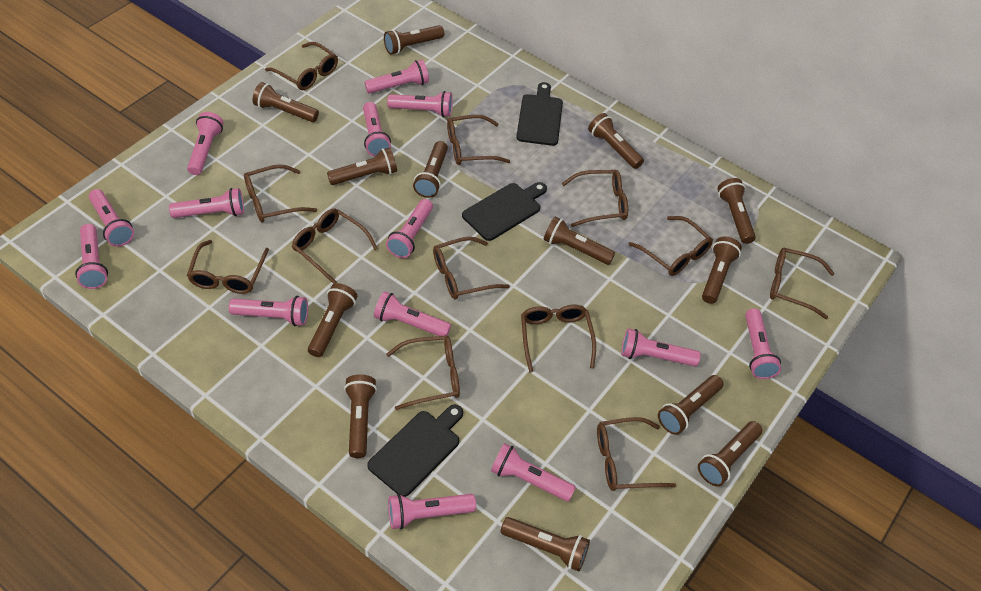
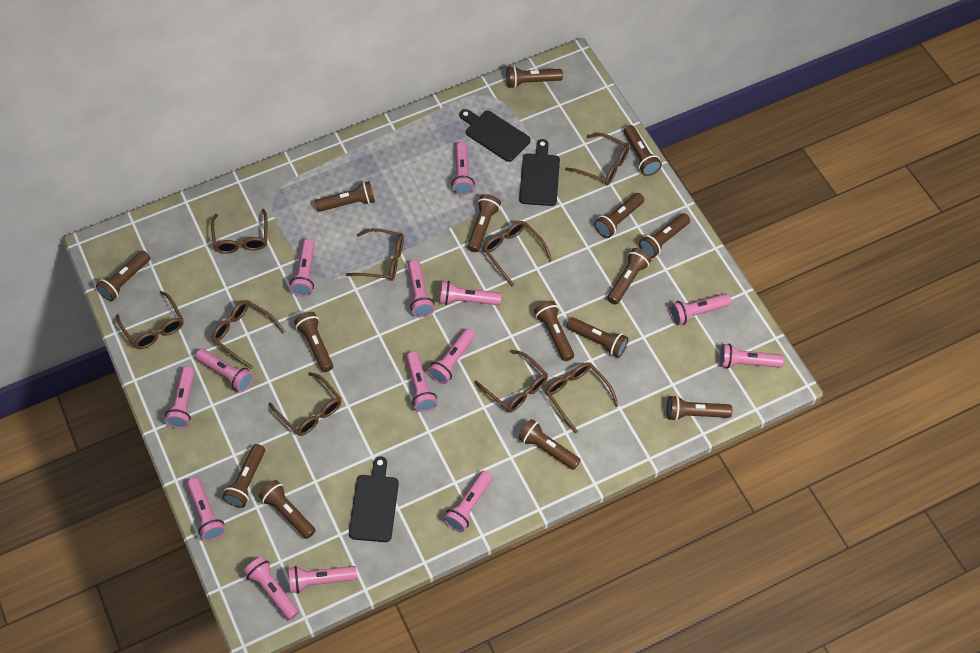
brown flashlight: 13 -> 15
brown glasses: 12 -> 9

